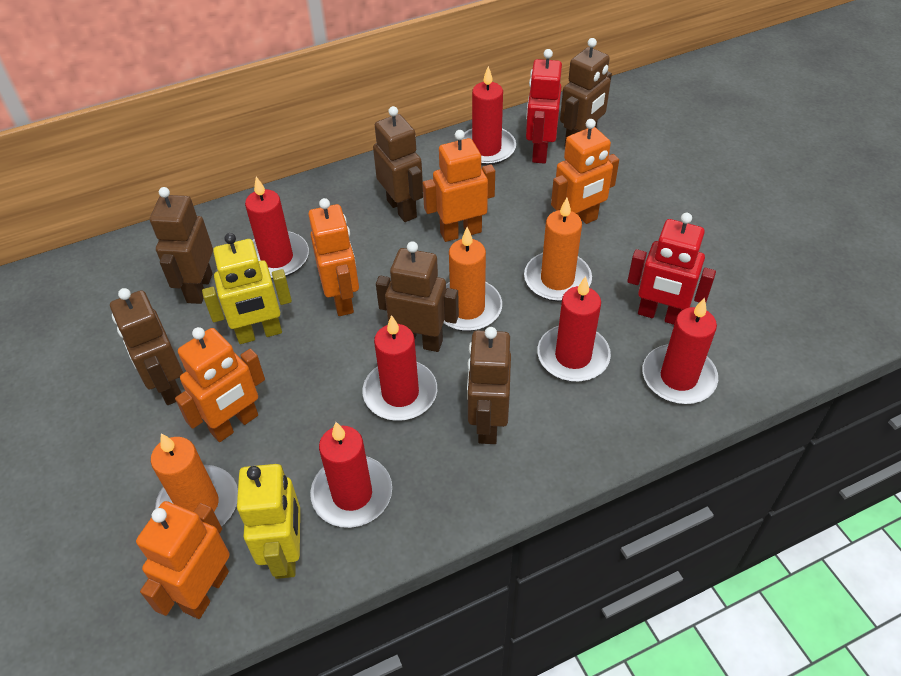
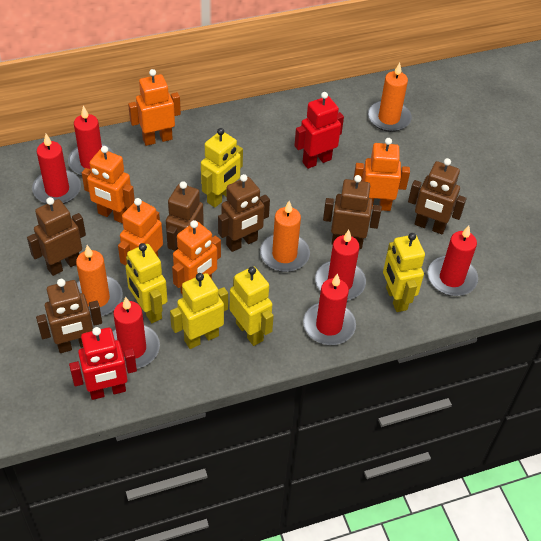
yellow robot: 2 -> 5

